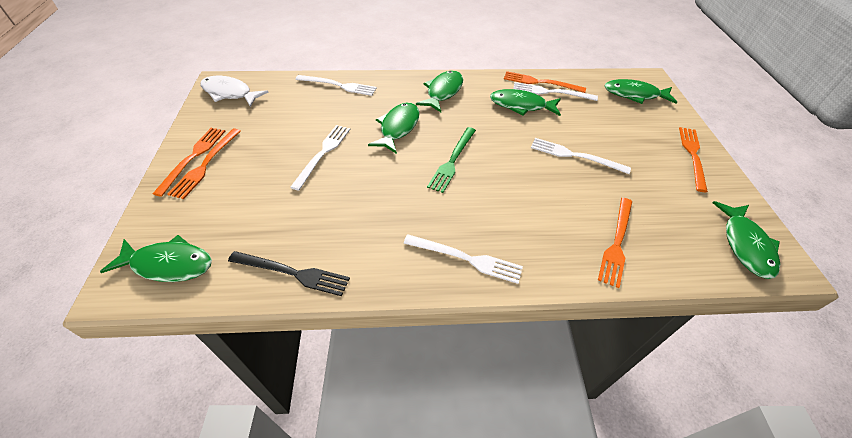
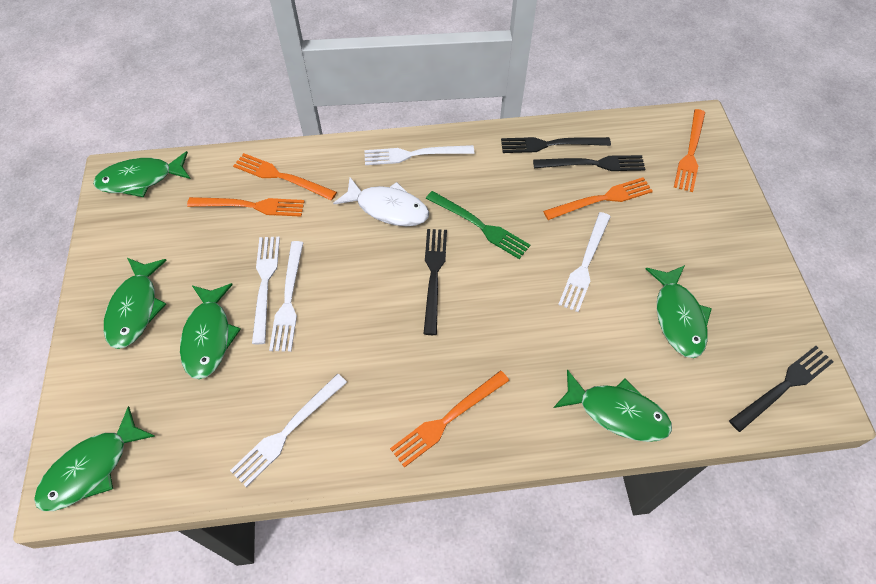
black fork: 1 -> 4

